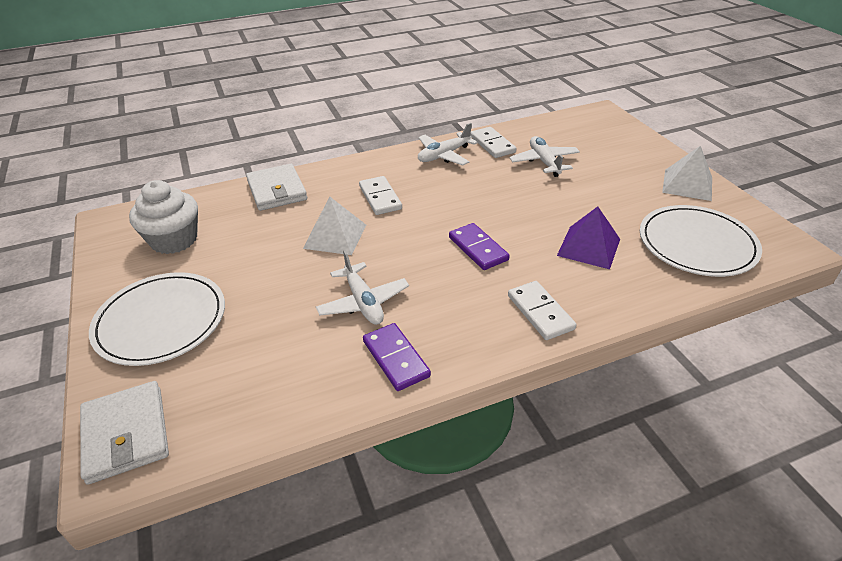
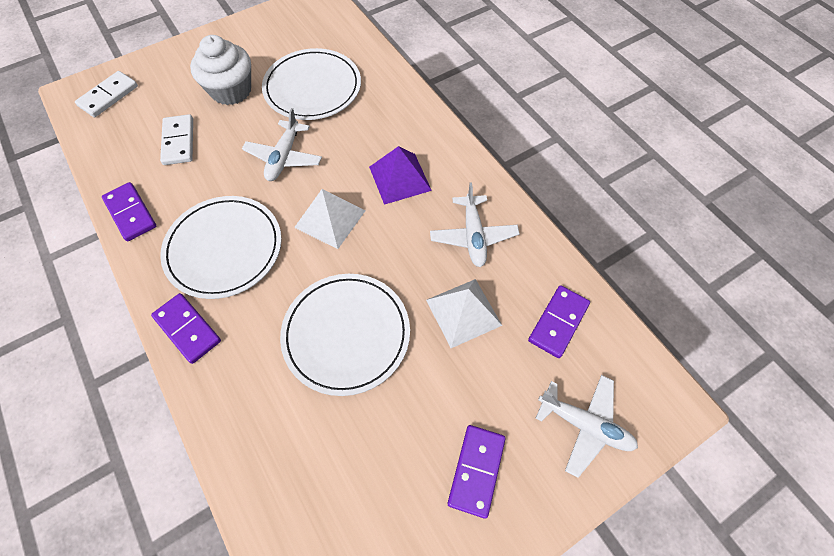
purple domino: 2 -> 4
white domino: 3 -> 2
white plate: 2 -> 3
white wallet: 2 -> 0

